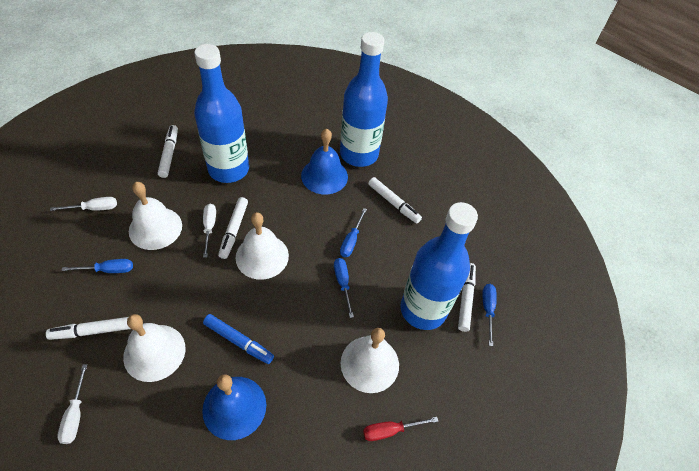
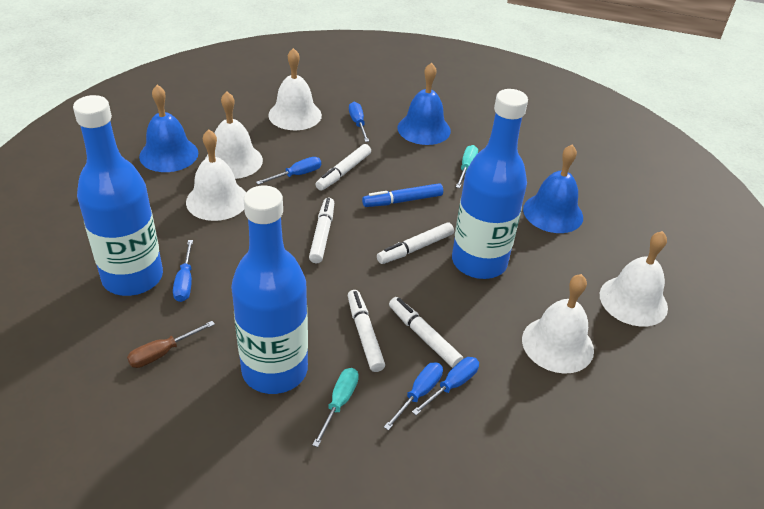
blue bell: 2 -> 3
blue screwdriver: 4 -> 5
brown screwdriver: 0 -> 1
red screwdriver: 1 -> 0
turquoise screwdriver: 0 -> 2
white bell: 4 -> 5
white screwdriver: 3 -> 0

